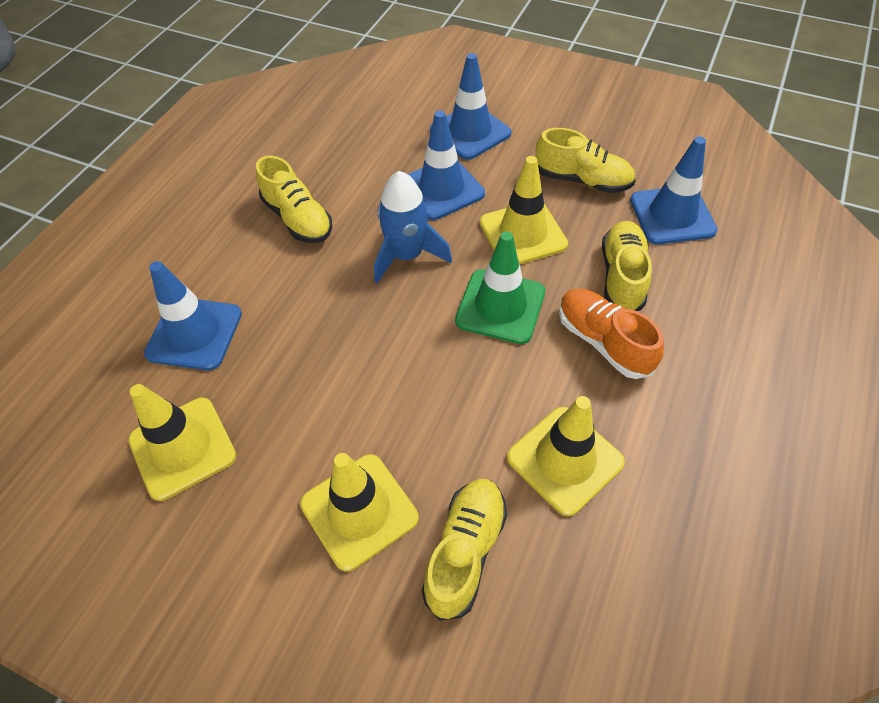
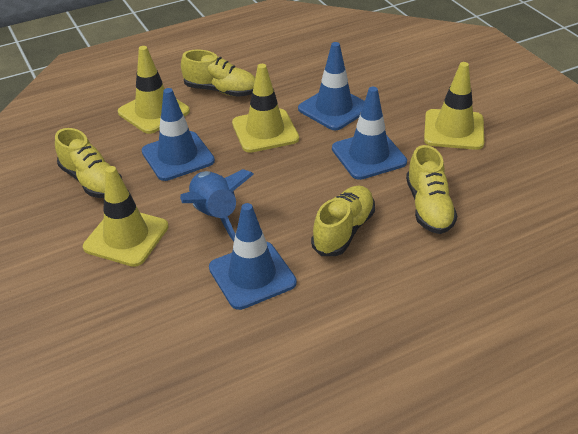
green traffic cone: 1 -> 0
orange shoe: 1 -> 0

